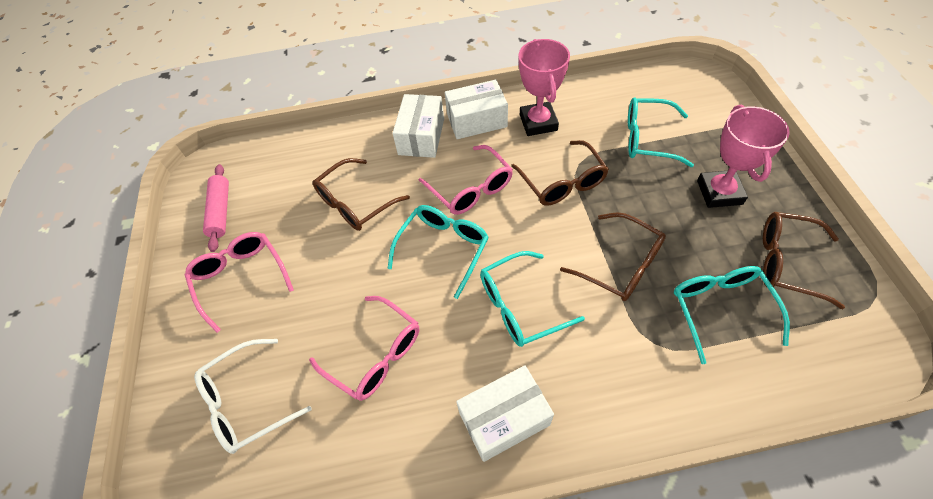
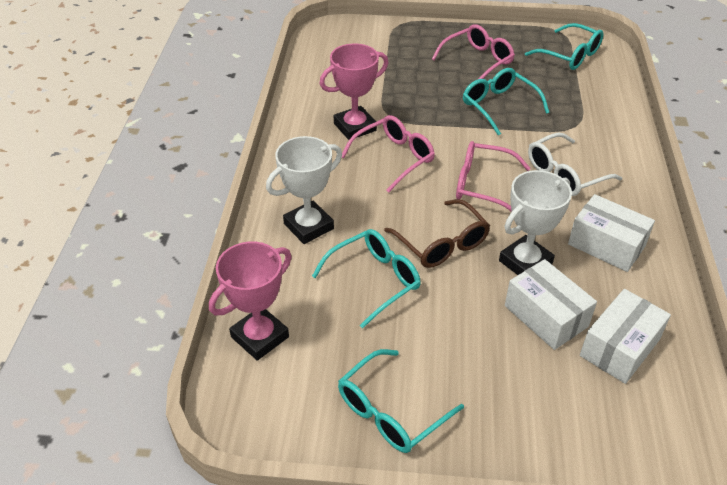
brown glasses: 4 -> 1
pink rolling pin: 1 -> 0
white trophy: 0 -> 2

